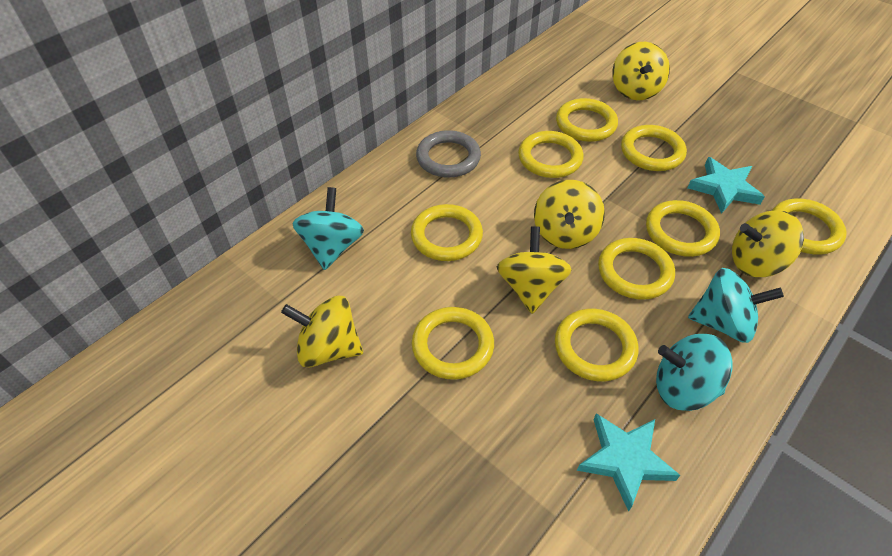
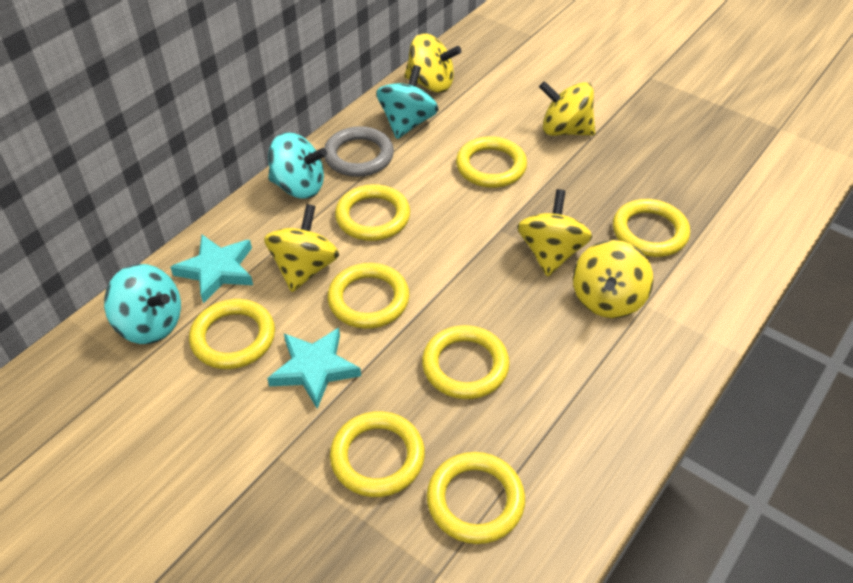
yellow ring: 9 -> 8

